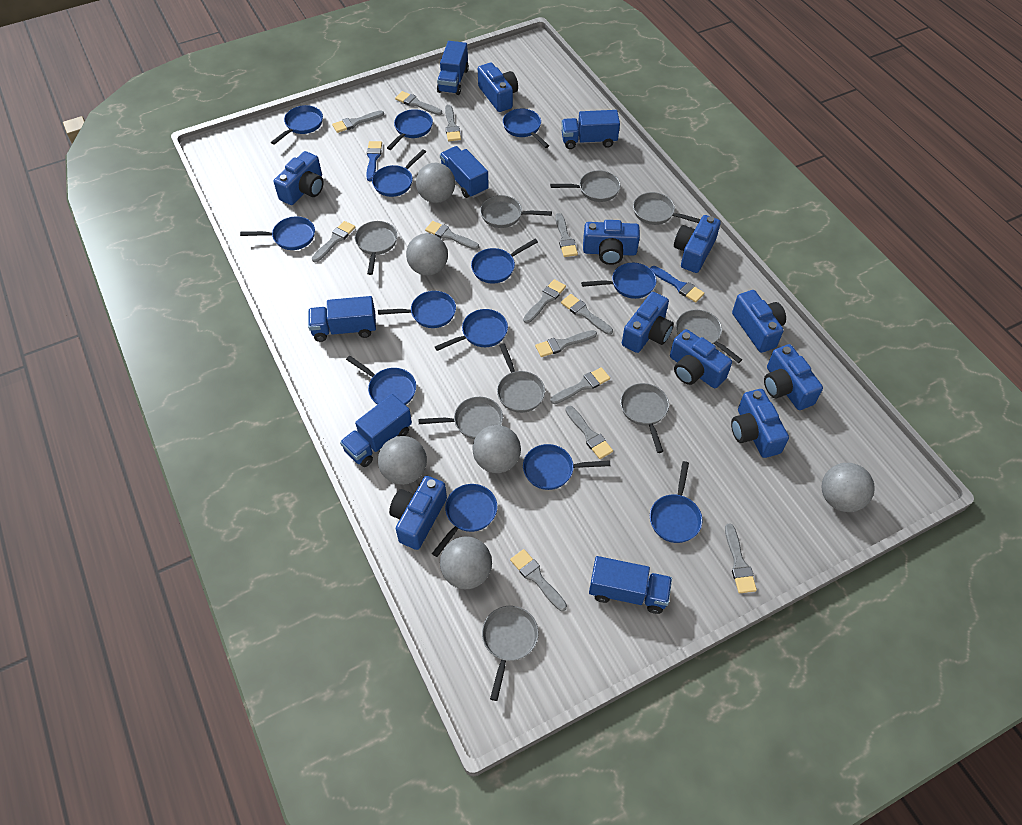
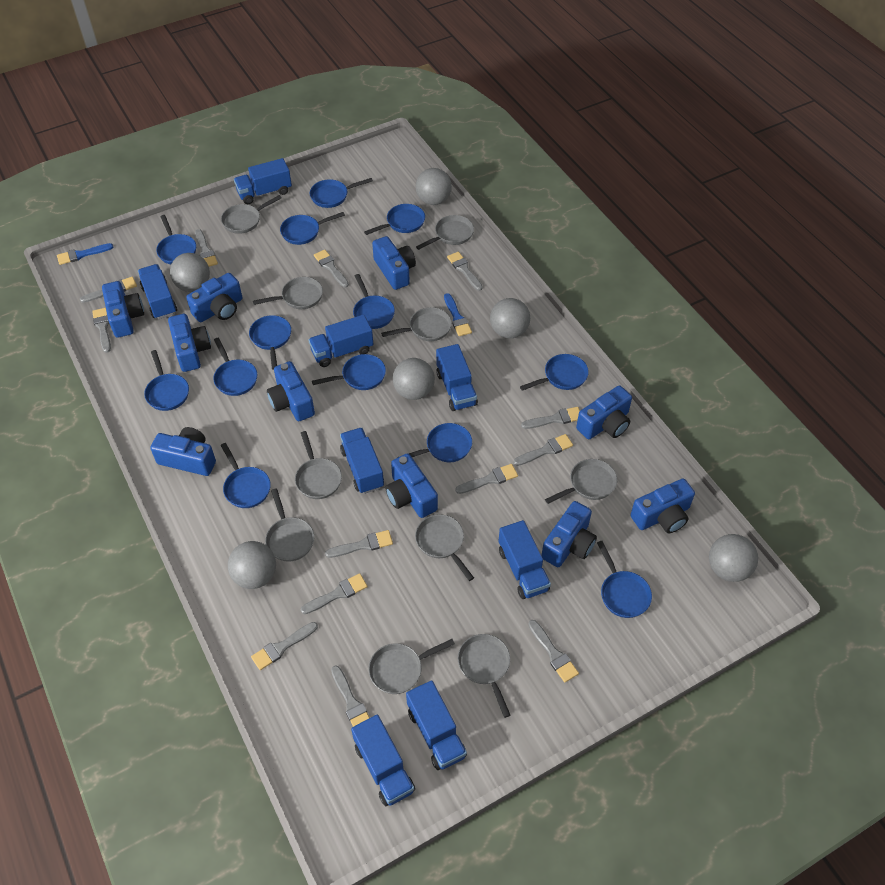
blue truck: 6 -> 8
grey pan: 9 -> 10

